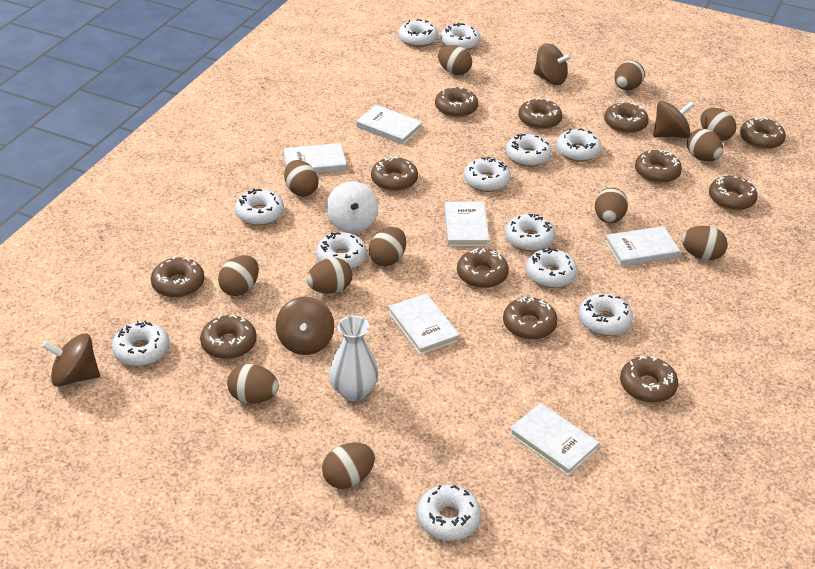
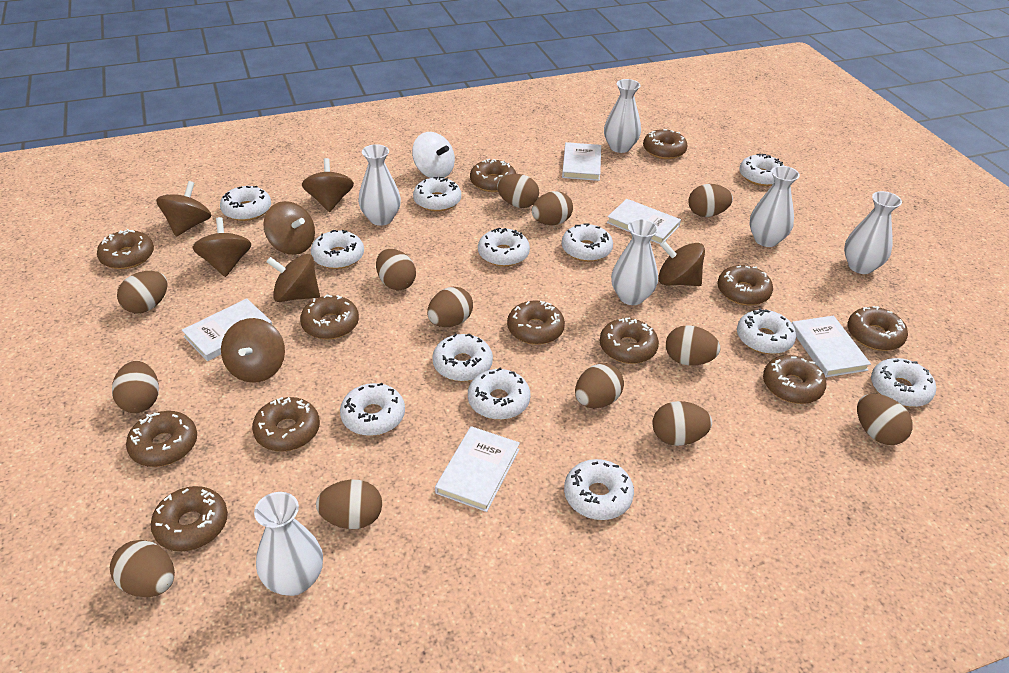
brown egg: 12 -> 13
brown spinning top: 4 -> 7
white book: 6 -> 5
white vase: 1 -> 6

